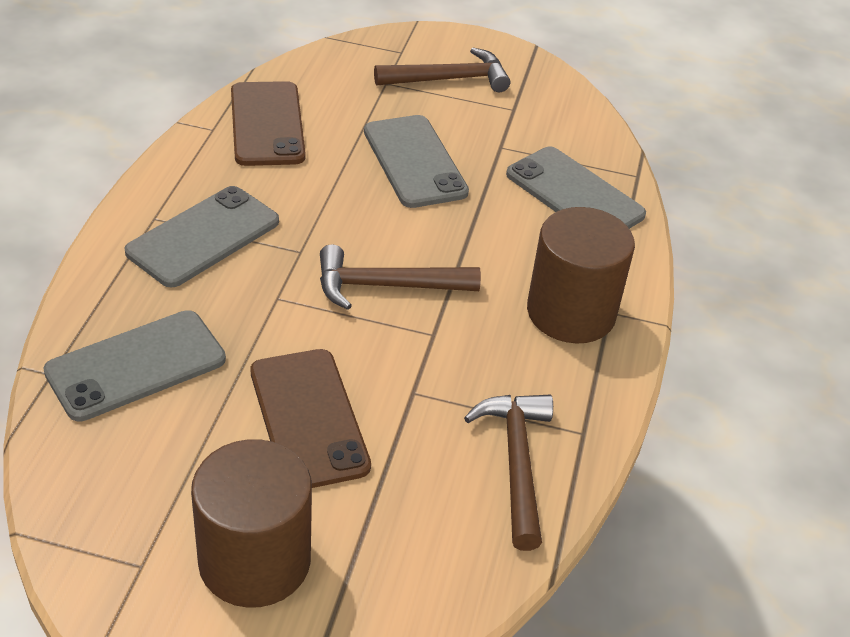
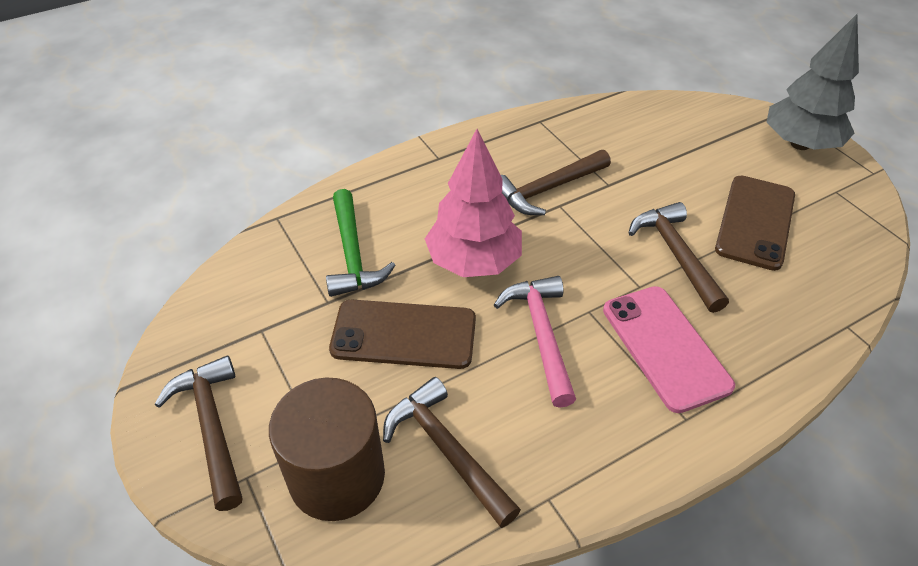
brown cylinder: 2 -> 1
brown hammer: 3 -> 4
green hammer: 0 -> 1
grey phone: 4 -> 0
grey tree: 0 -> 1
pink hammer: 0 -> 1
pink phone: 0 -> 1
pink tree: 0 -> 1

